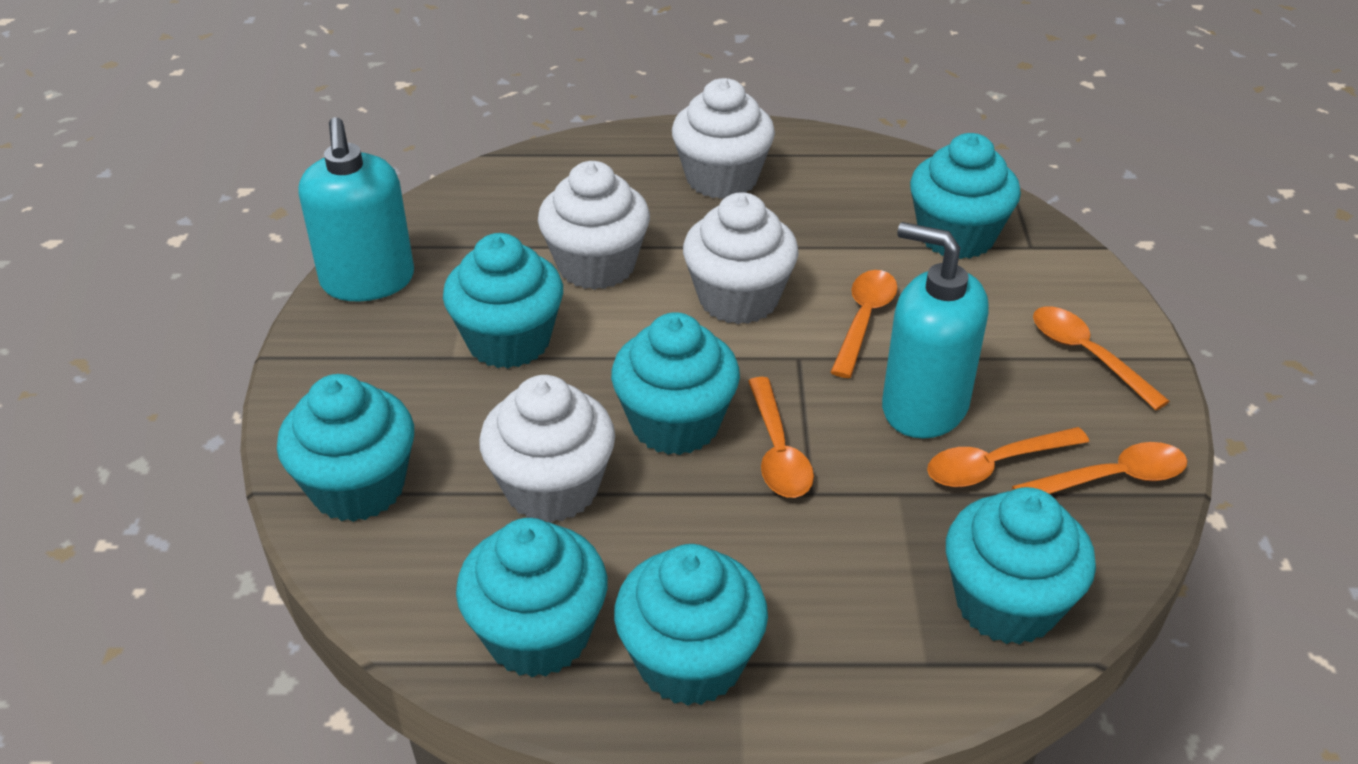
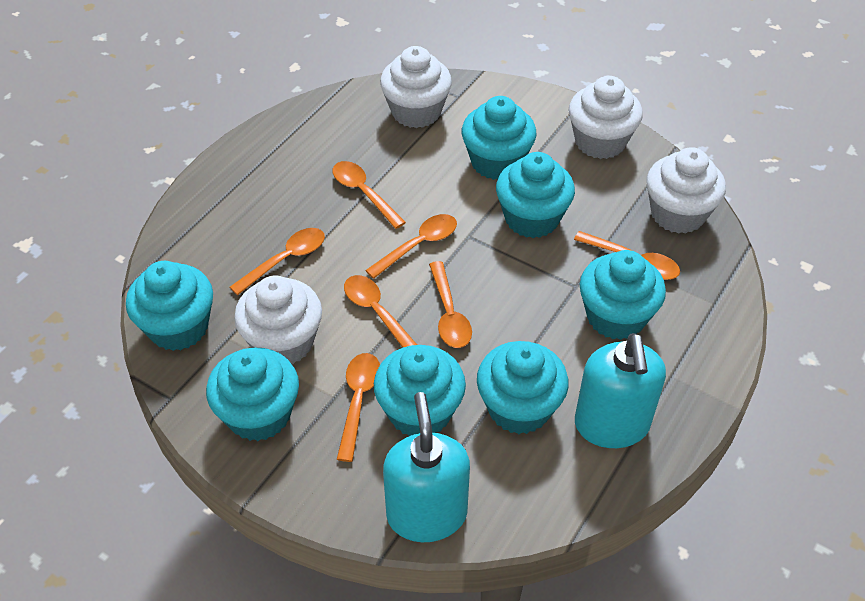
orange spoon: 5 -> 7

